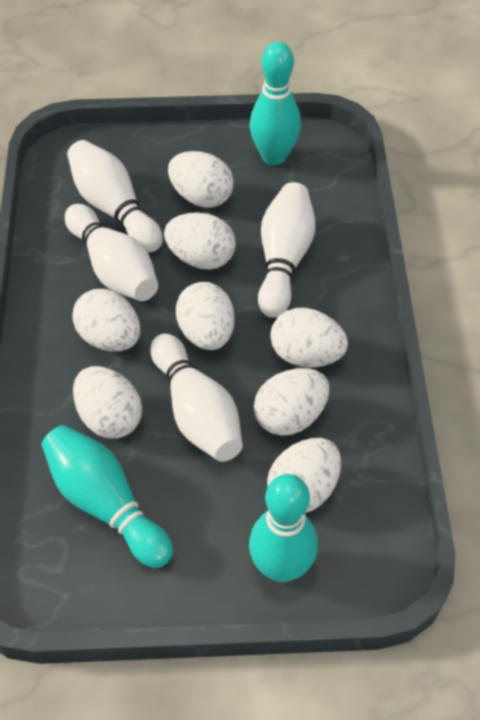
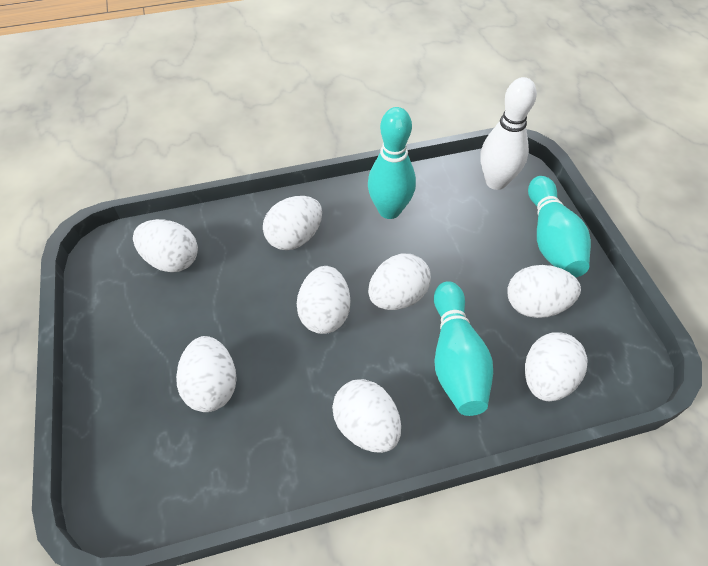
white bowling pin: 4 -> 1

